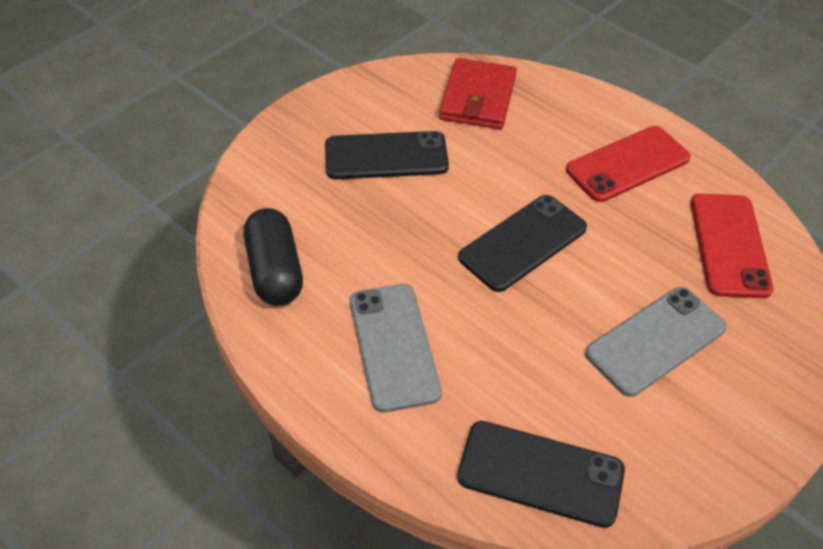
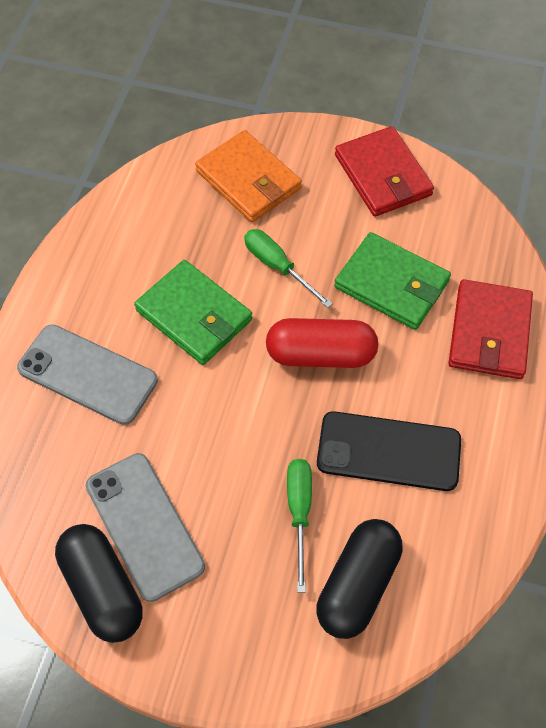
black capsule: 1 -> 2
black phone: 3 -> 1
green screwdriver: 0 -> 2
green wallet: 0 -> 2
orange wallet: 0 -> 1
red capsule: 0 -> 1
red phone: 2 -> 0
red wallet: 1 -> 2

